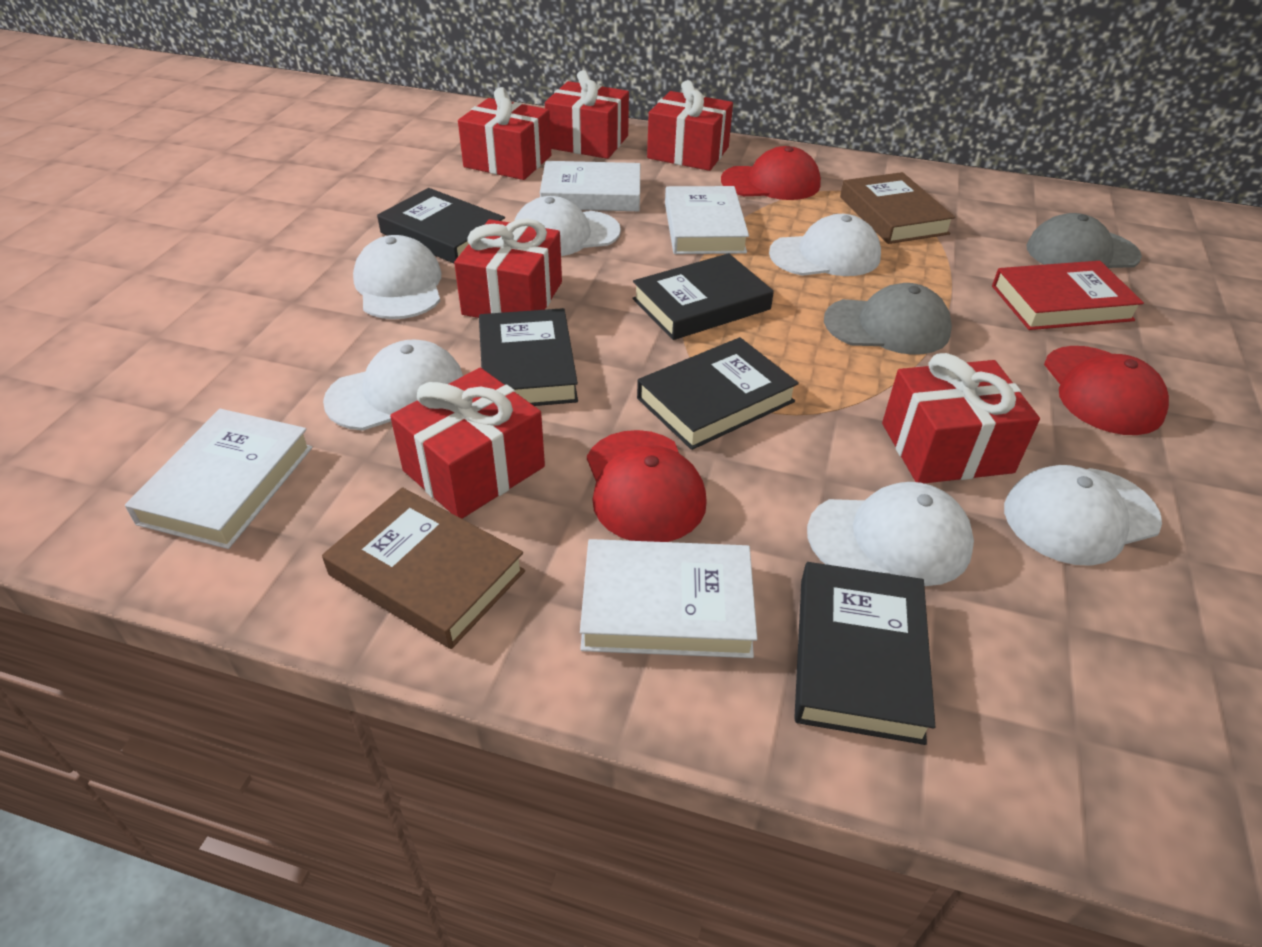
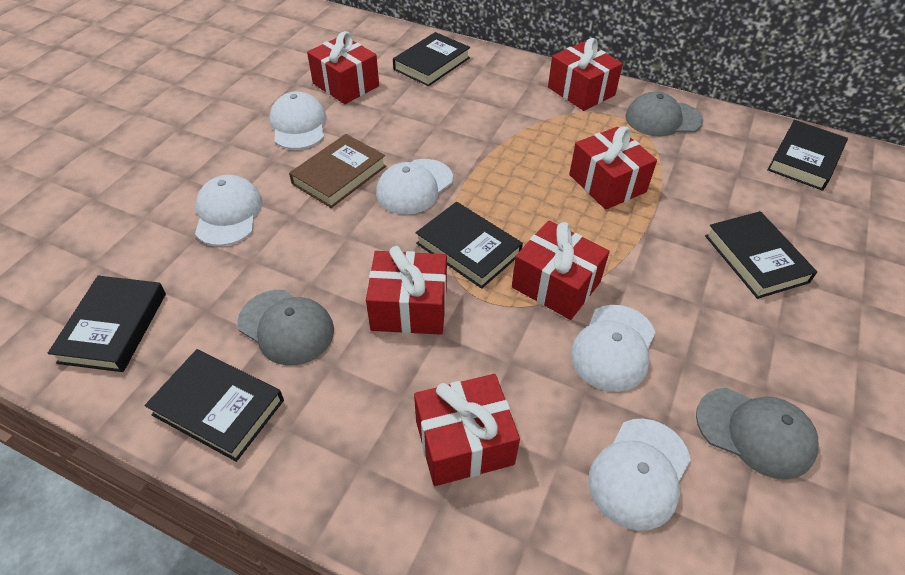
black book: 5 -> 6
brown book: 2 -> 1
grey cap: 2 -> 3
red book: 1 -> 0
red cap: 3 -> 0
white book: 4 -> 0
white cap: 6 -> 5

